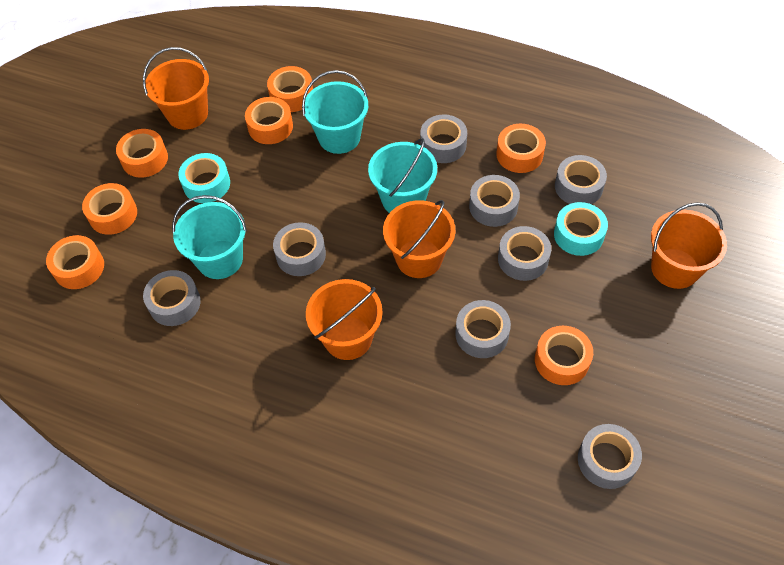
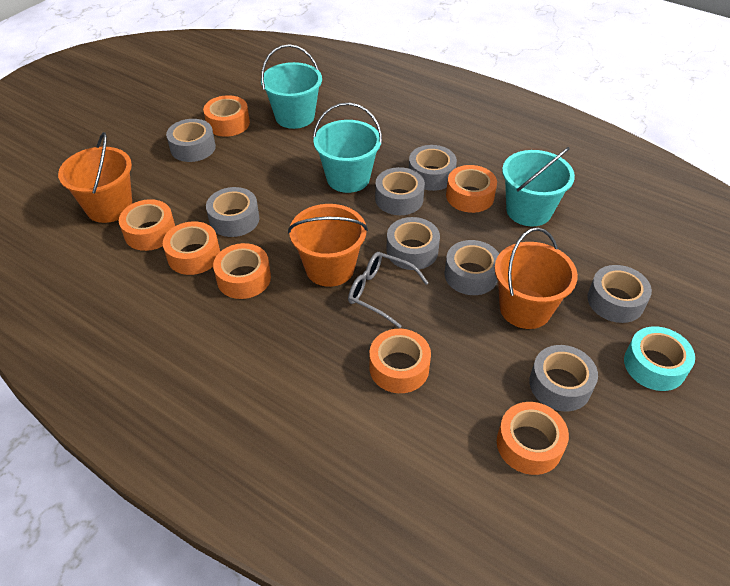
grey glasses: 0 -> 1
orange bucket: 4 -> 3
turquoise tape: 2 -> 1

